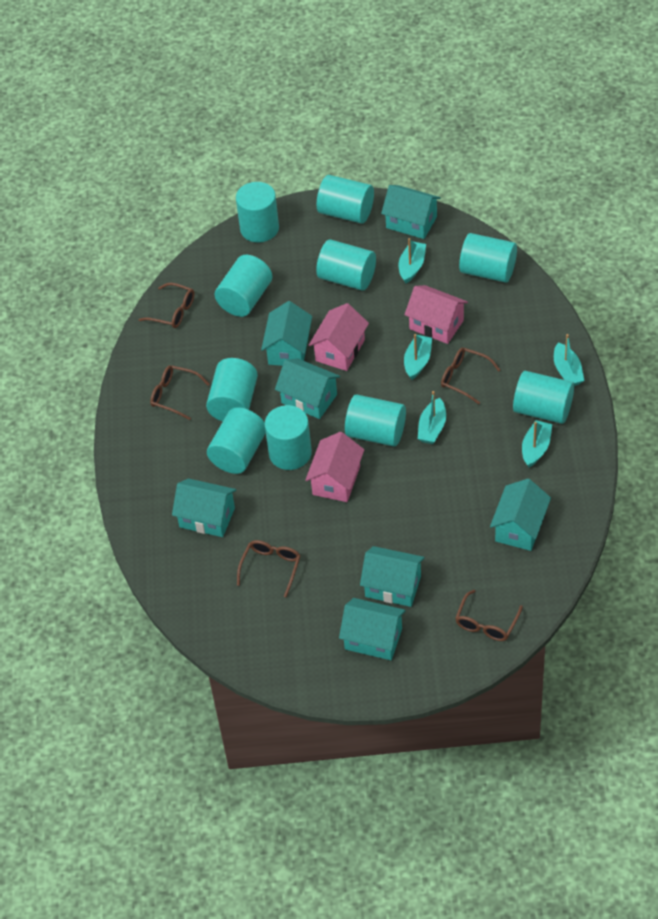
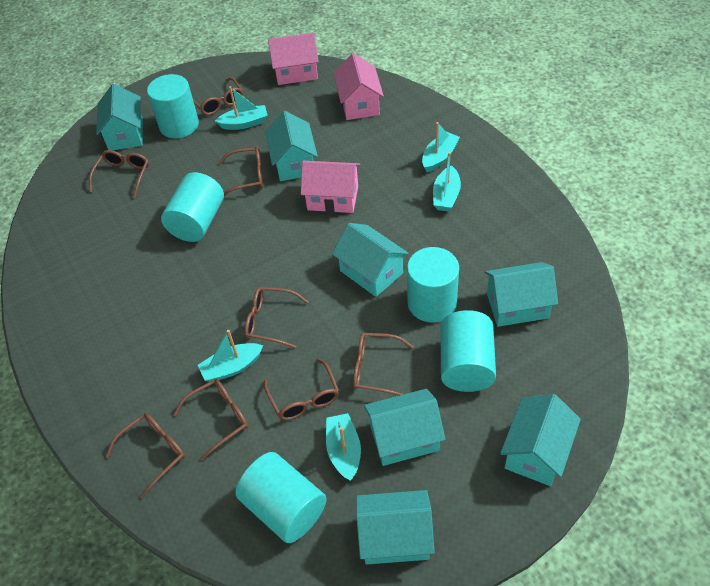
brown glasses: 5 -> 8
turquoise cylinder: 10 -> 5

